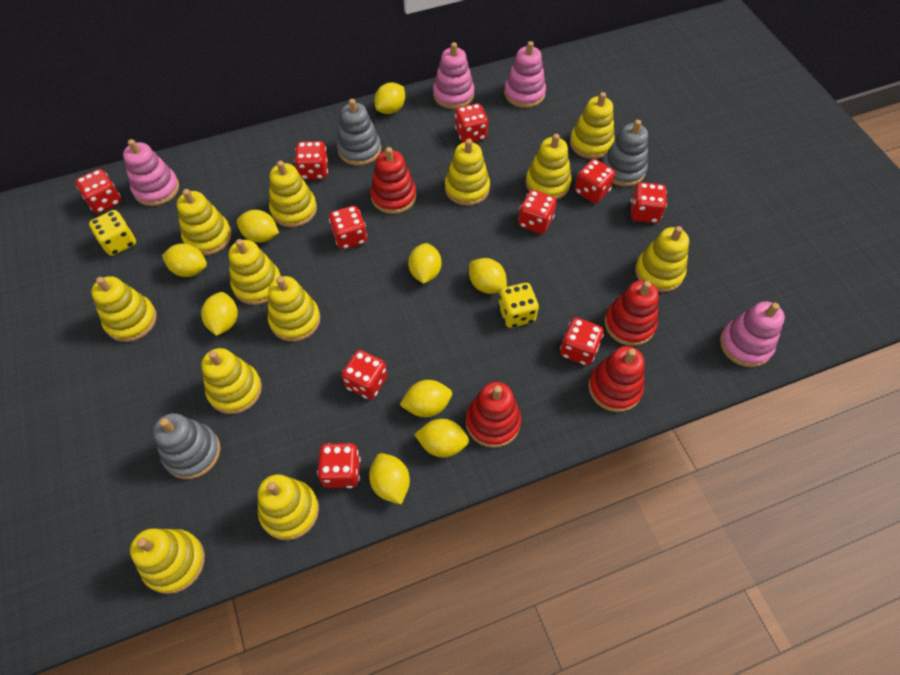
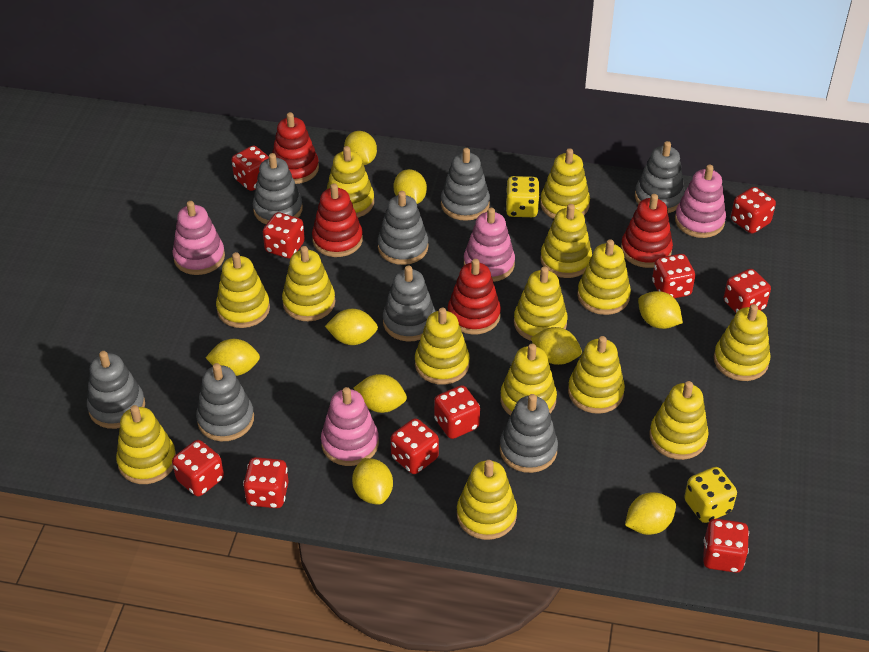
grey stacking toy: 3 -> 8
yellow stacking toy: 12 -> 14

